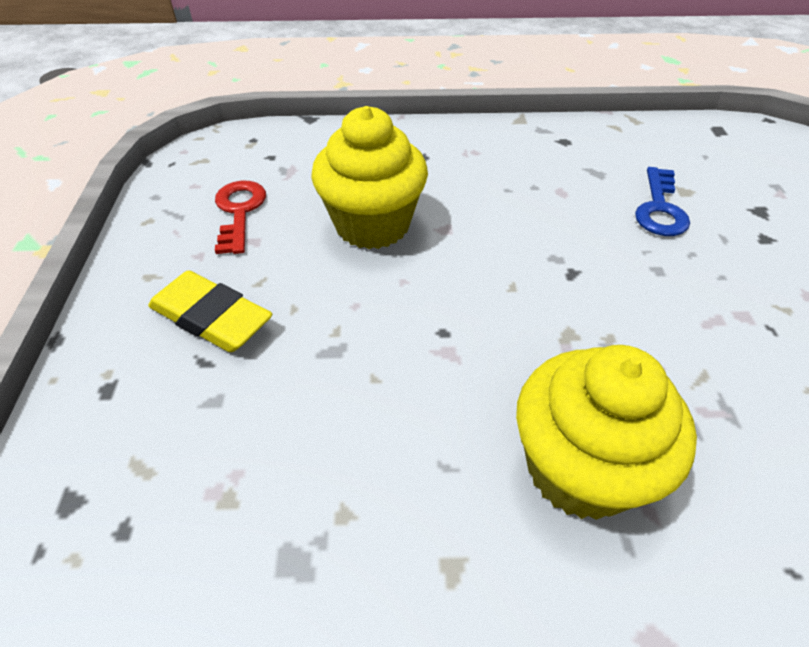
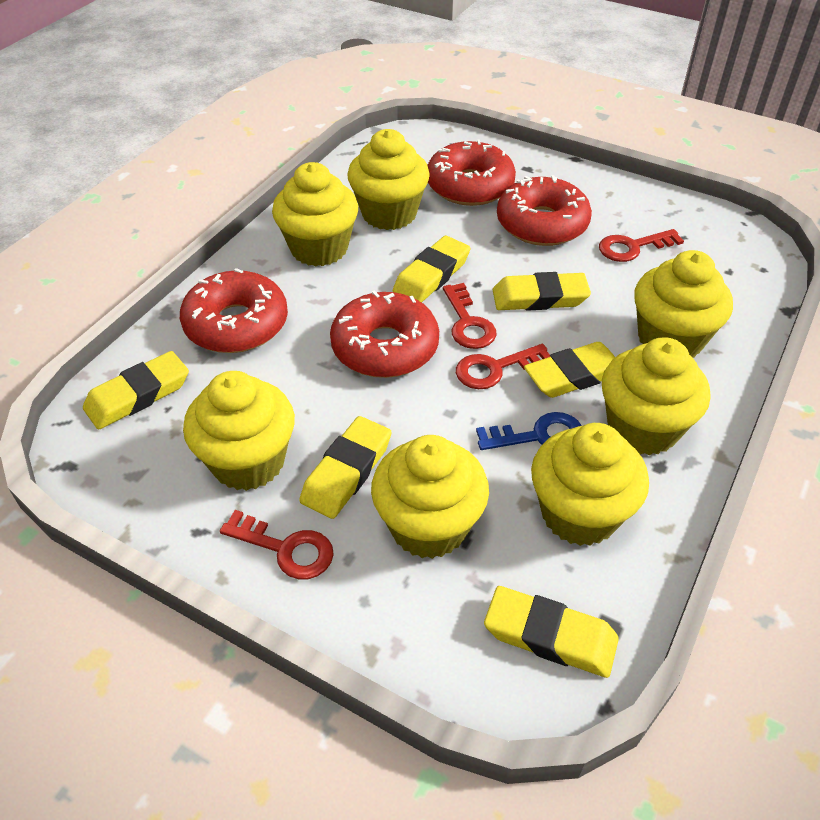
red donut: 0 -> 4
red key: 1 -> 4
yellow cupcake: 2 -> 7
yellow eraser: 1 -> 6

